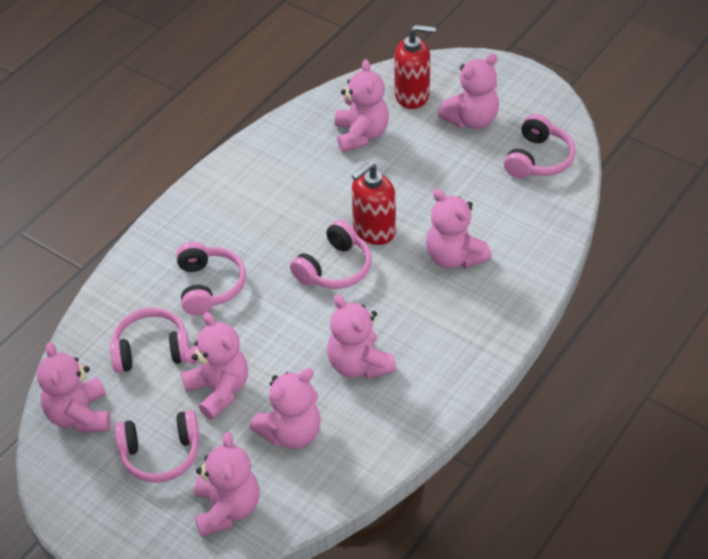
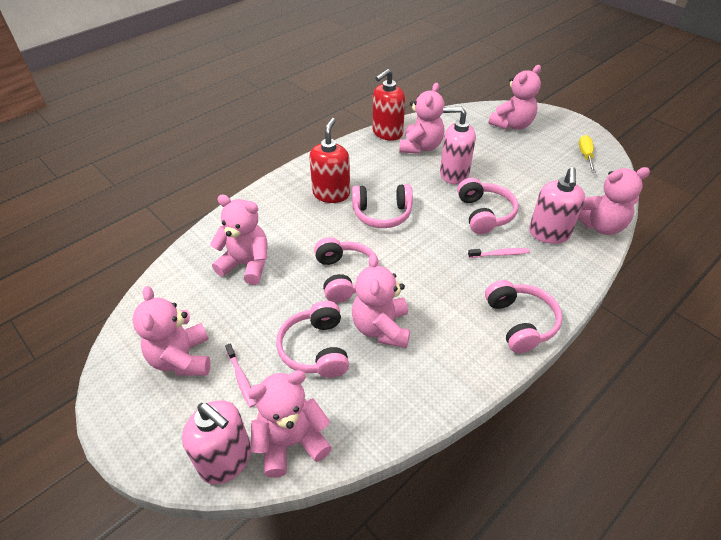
pink soap dispenser: 0 -> 3
pink teddy bear: 8 -> 7
pink toothbrush: 0 -> 2
yellow screwdriver: 0 -> 1

